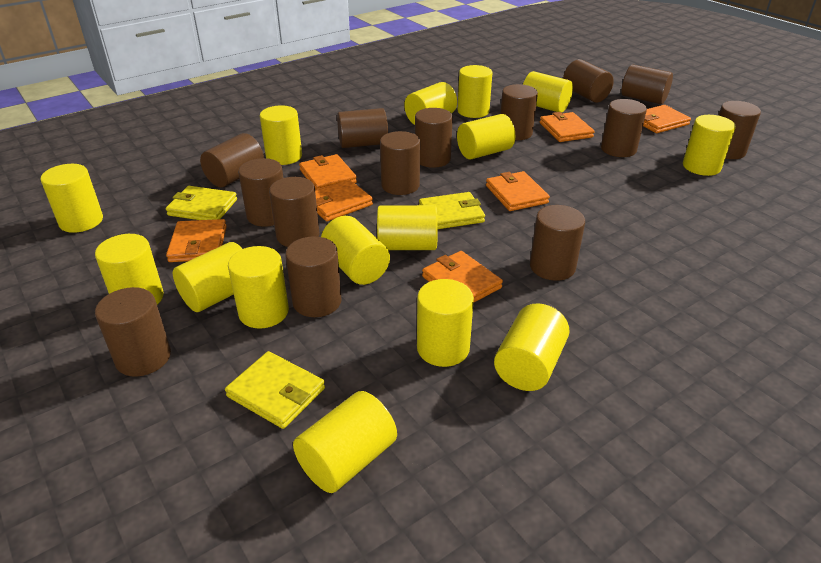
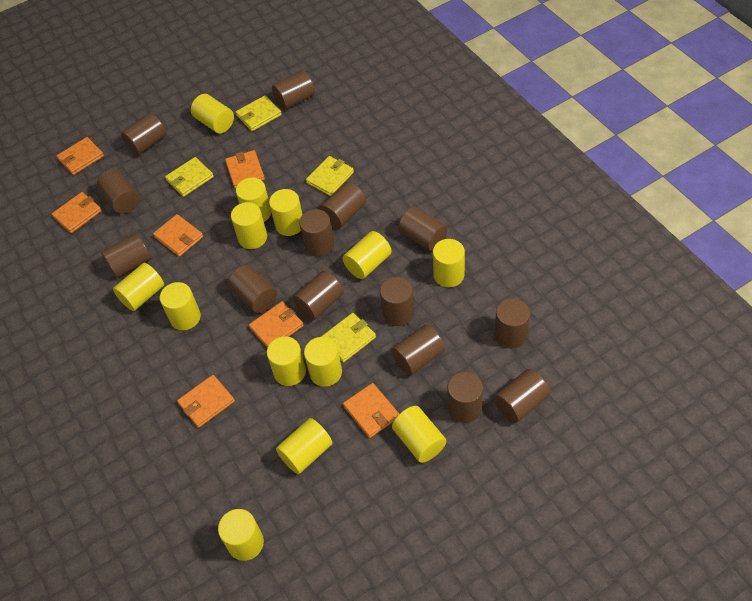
yellow cylinder: 15 -> 13
yellow wallet: 3 -> 4

